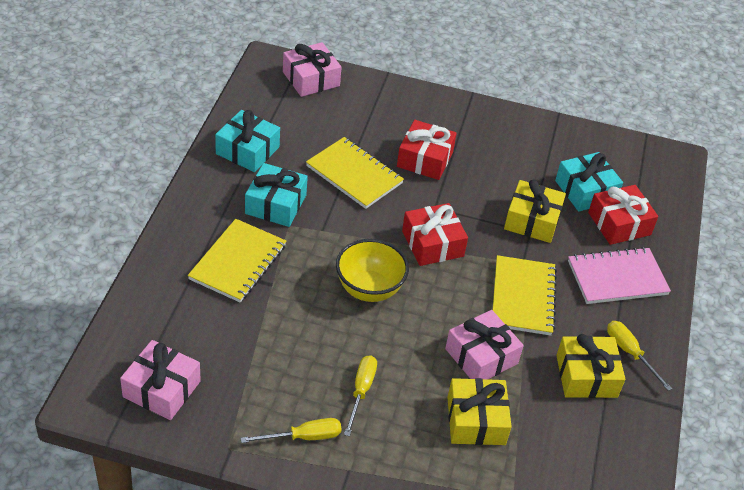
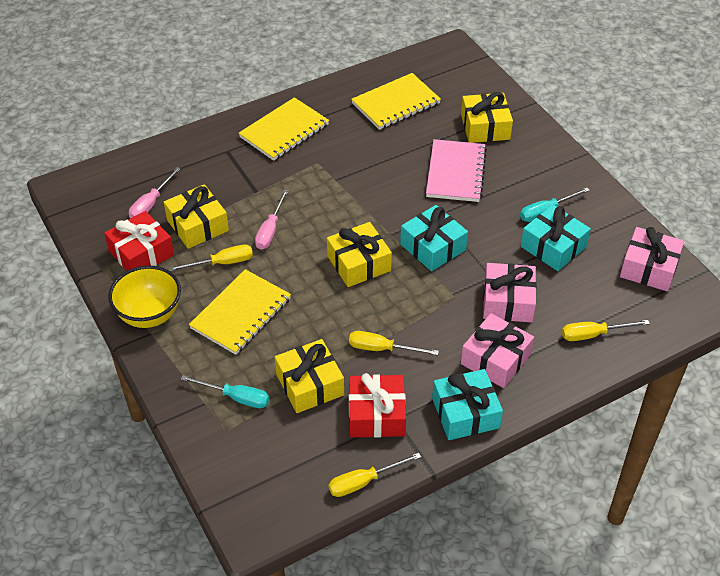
pink screwdriver: 0 -> 2
red gift: 3 -> 2
turquoise screwdriver: 0 -> 2
yellow gift: 3 -> 4
yellow screwdriver: 3 -> 4

